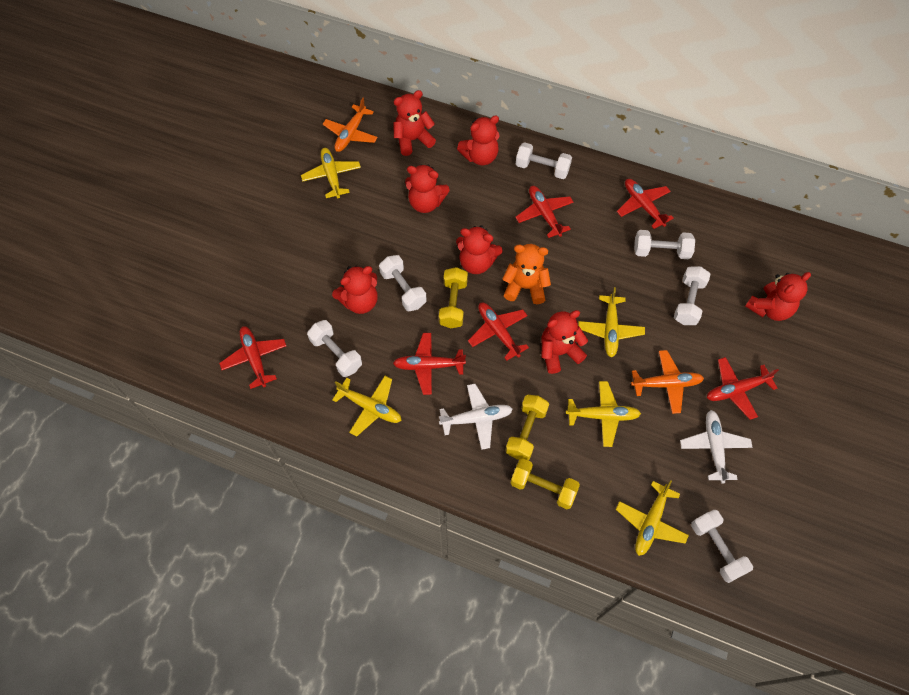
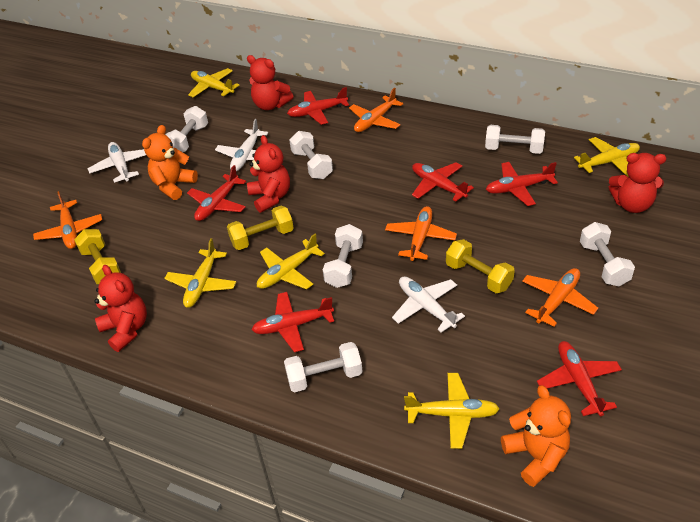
orange plane: 2 -> 4
orange teddy bear: 1 -> 2
red teddy bear: 7 -> 4
white plane: 2 -> 3

